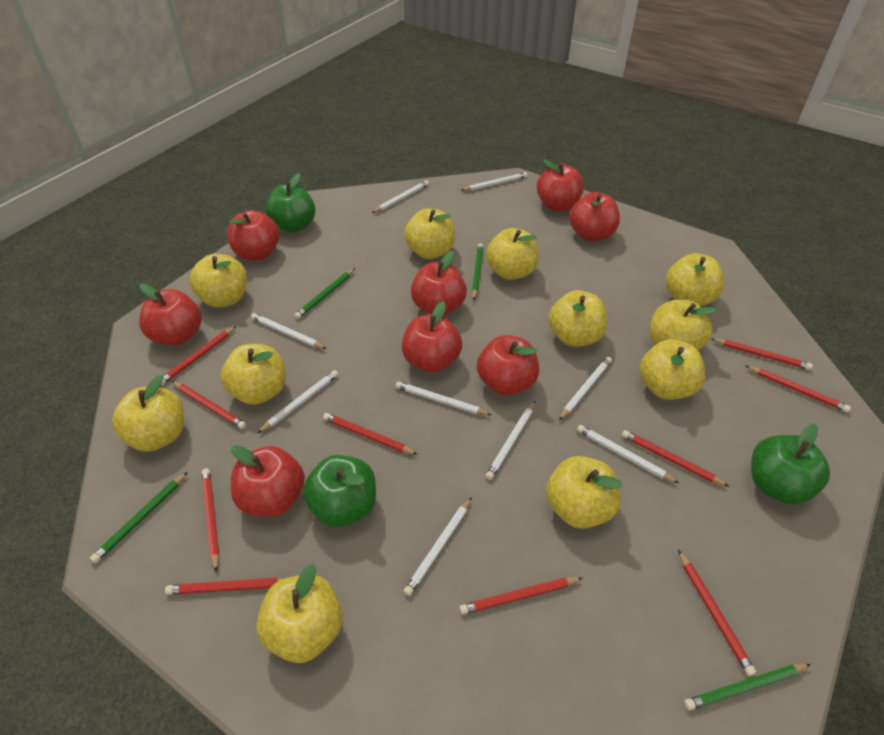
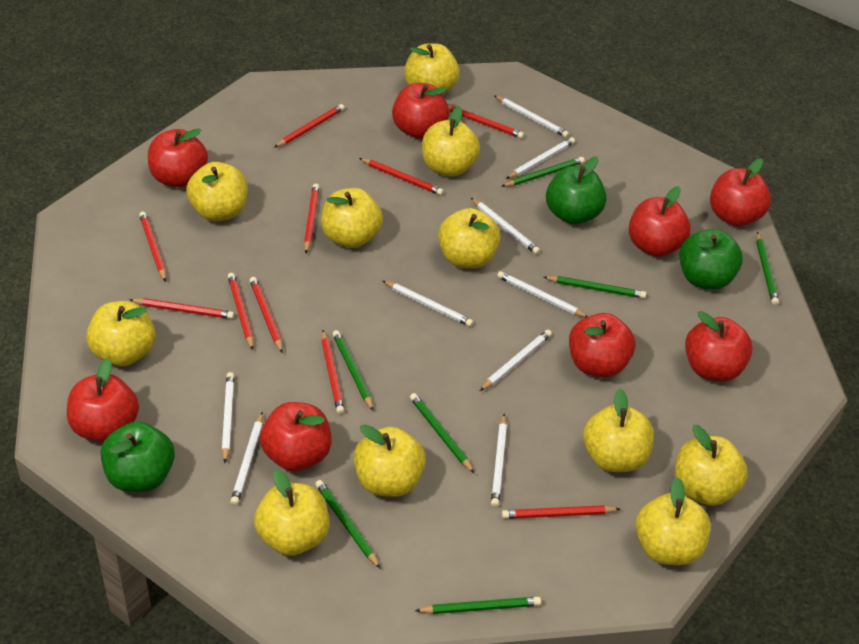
green pencil: 4 -> 7

